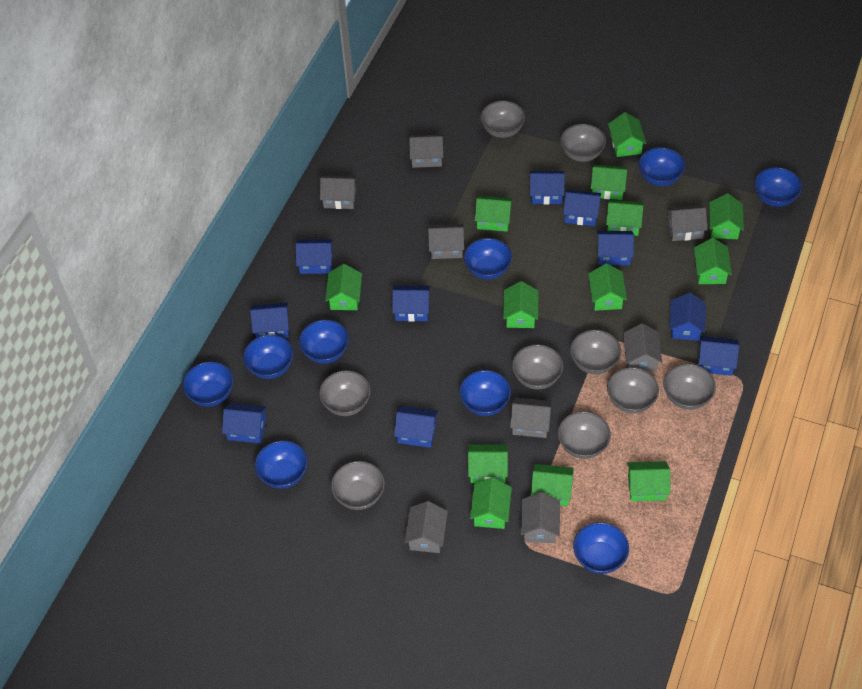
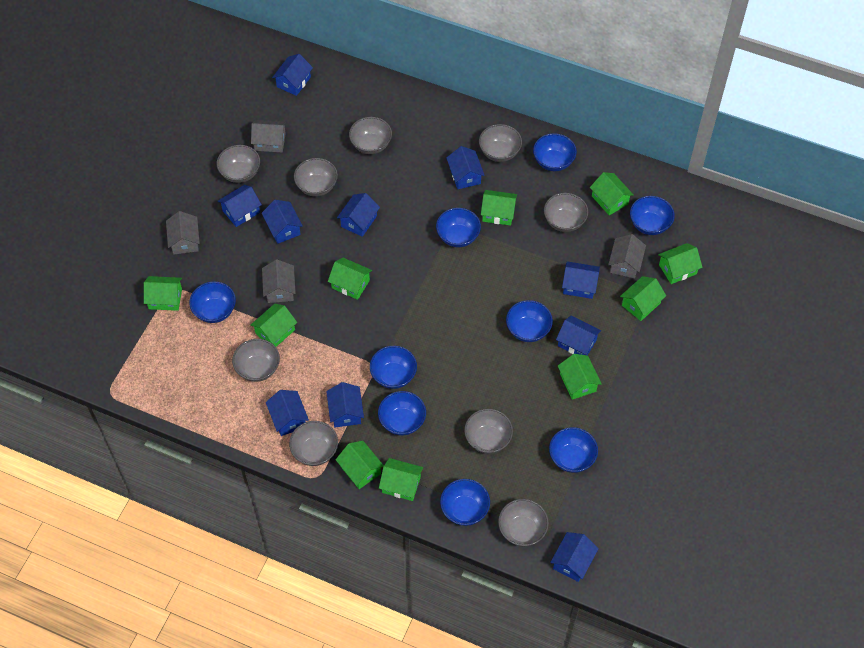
green house: 13 -> 10
grey house: 8 -> 4

